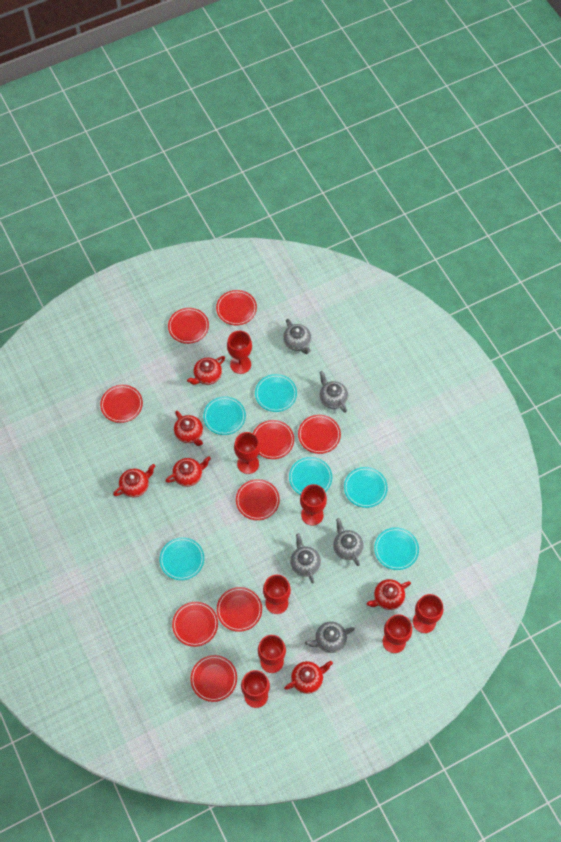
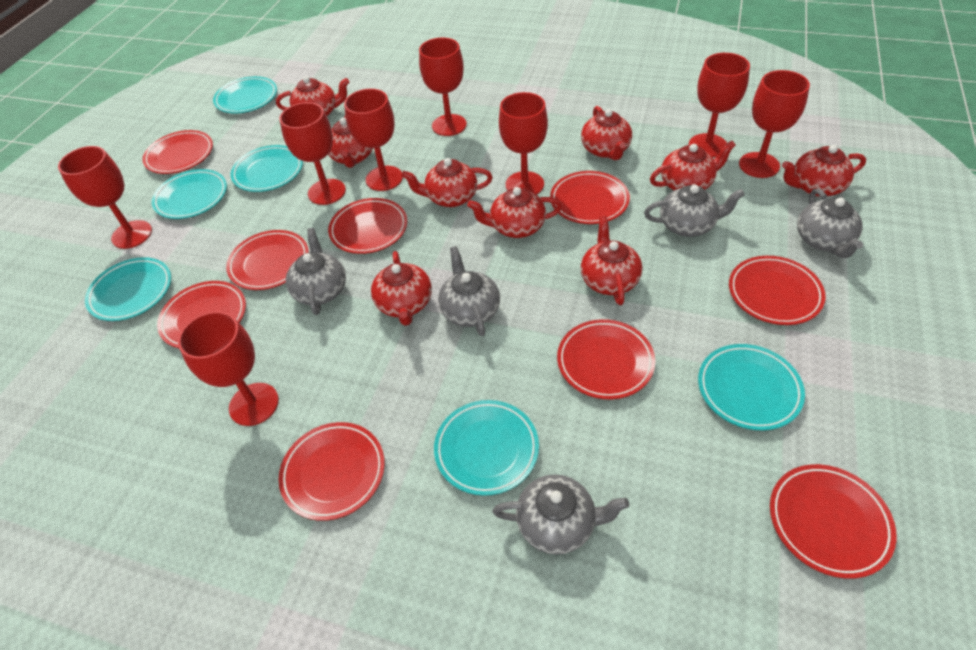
red teapot: 6 -> 9

